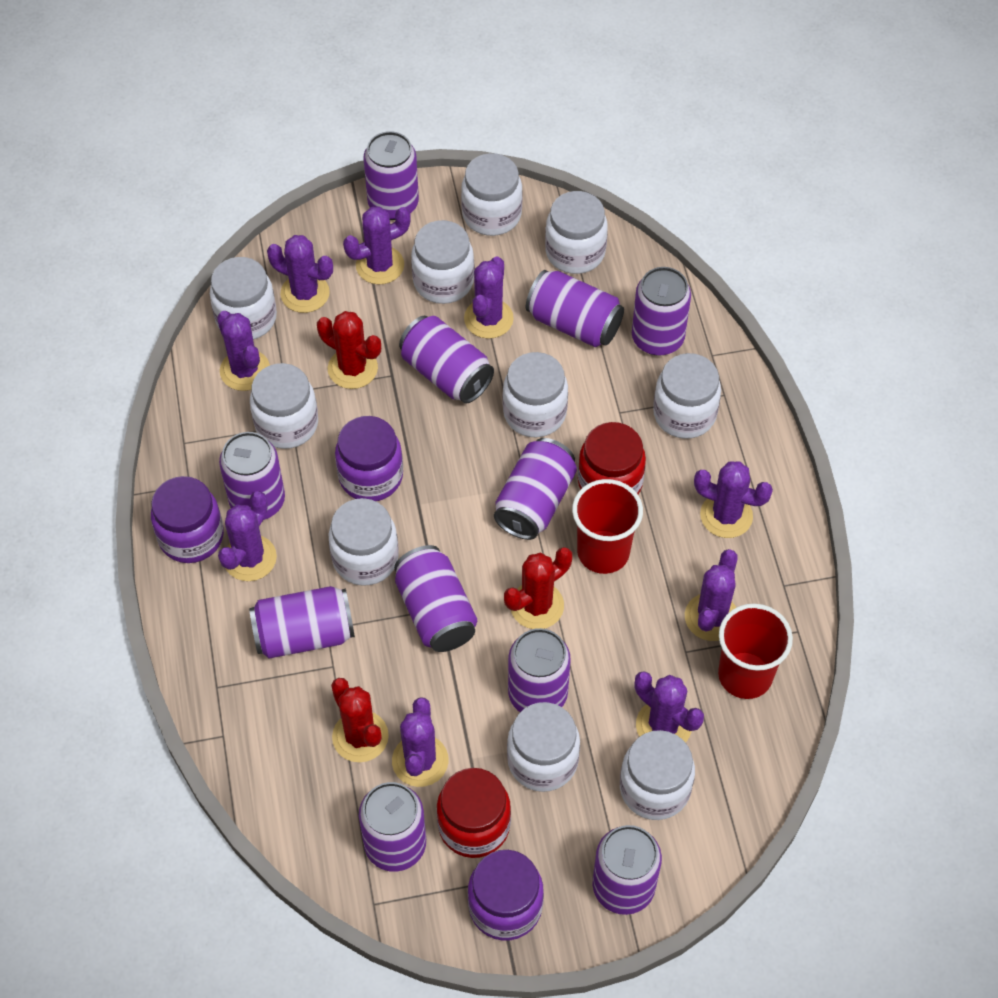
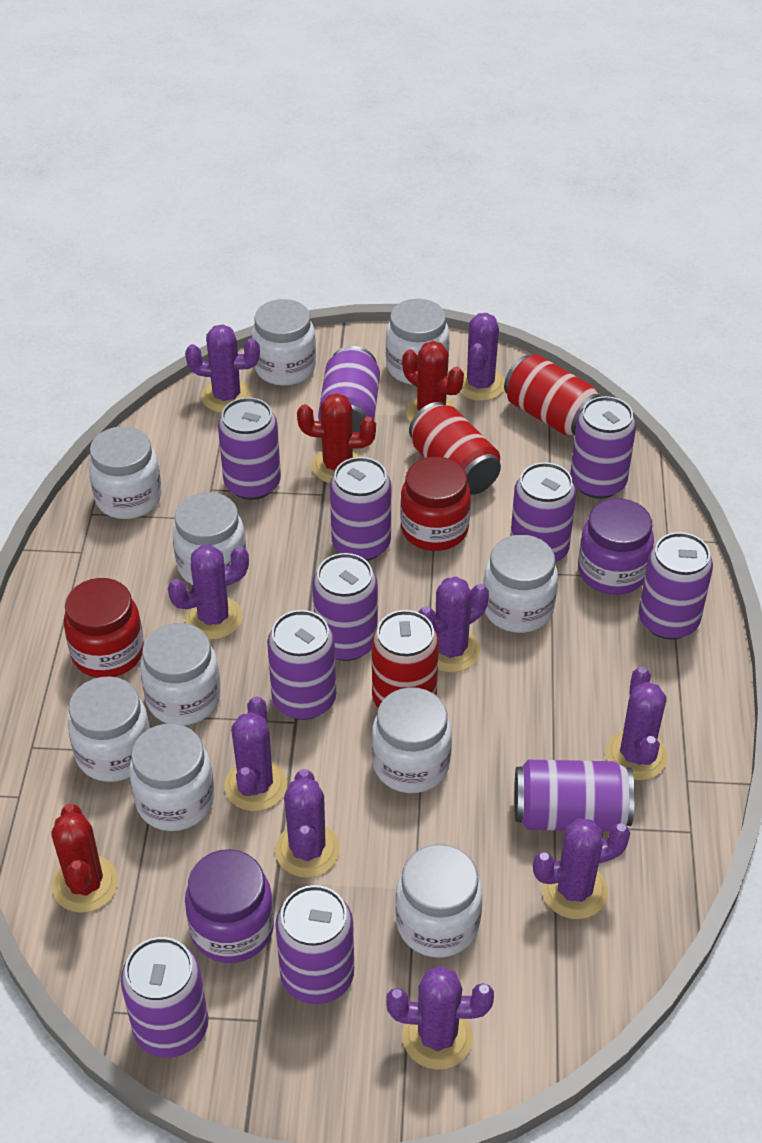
purple jar: 3 -> 2
red can: 0 -> 3
red cup: 2 -> 0

